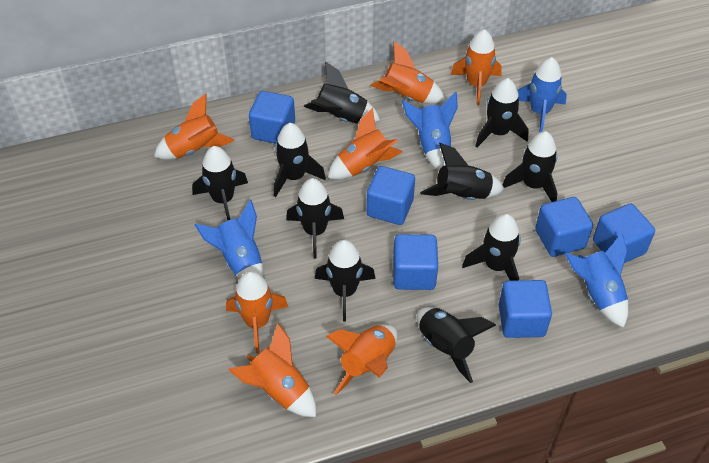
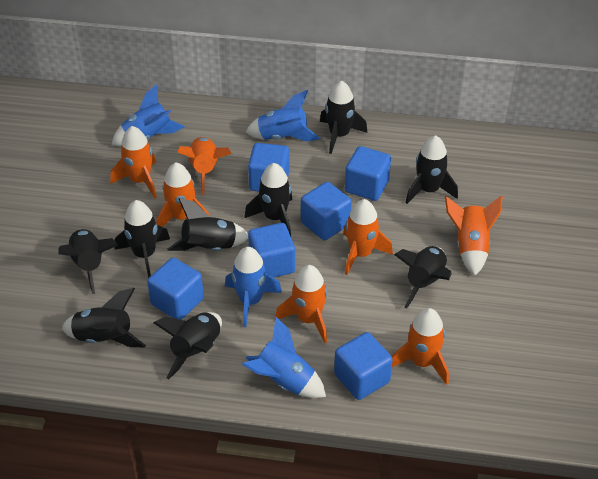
black rocket: 10 -> 9

